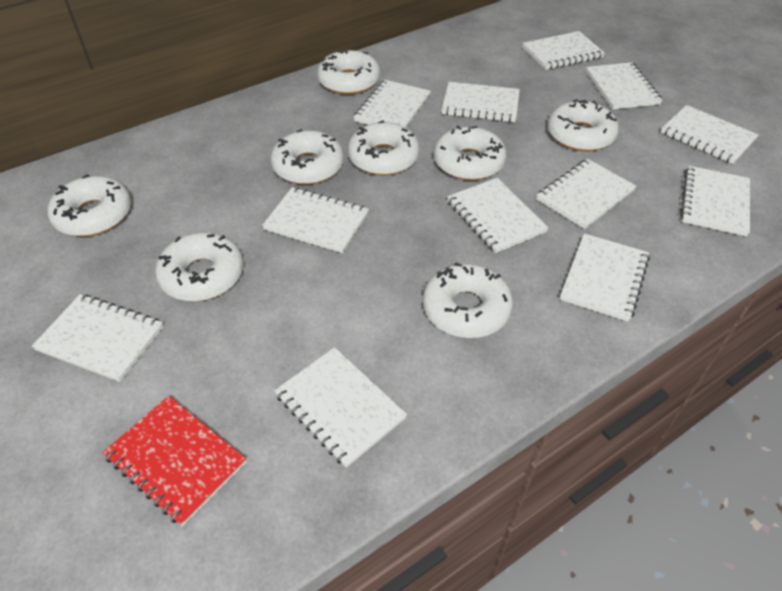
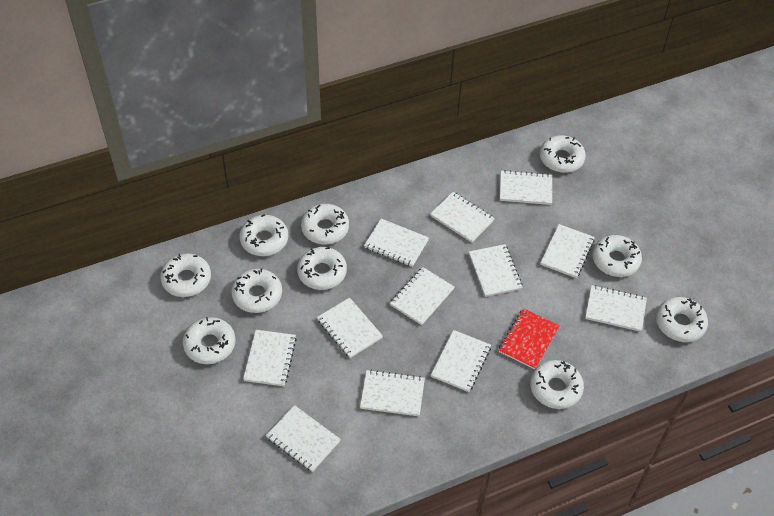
white donut: 8 -> 10

